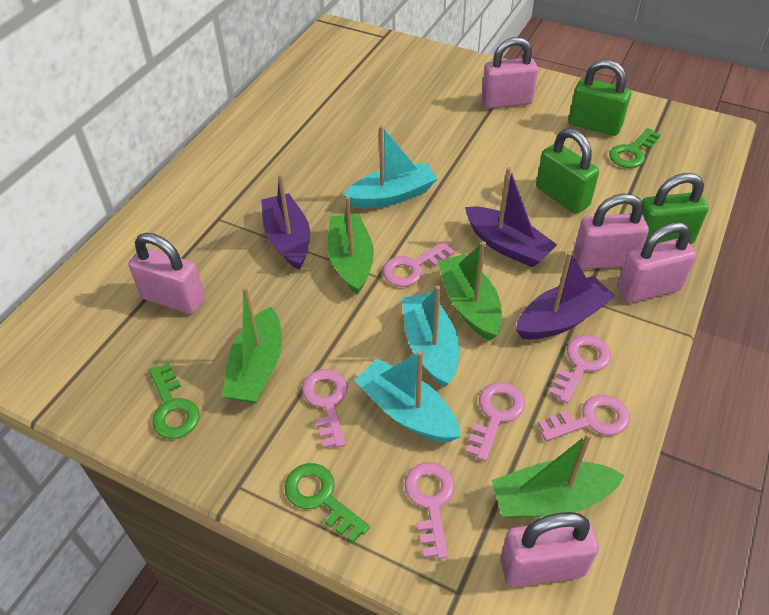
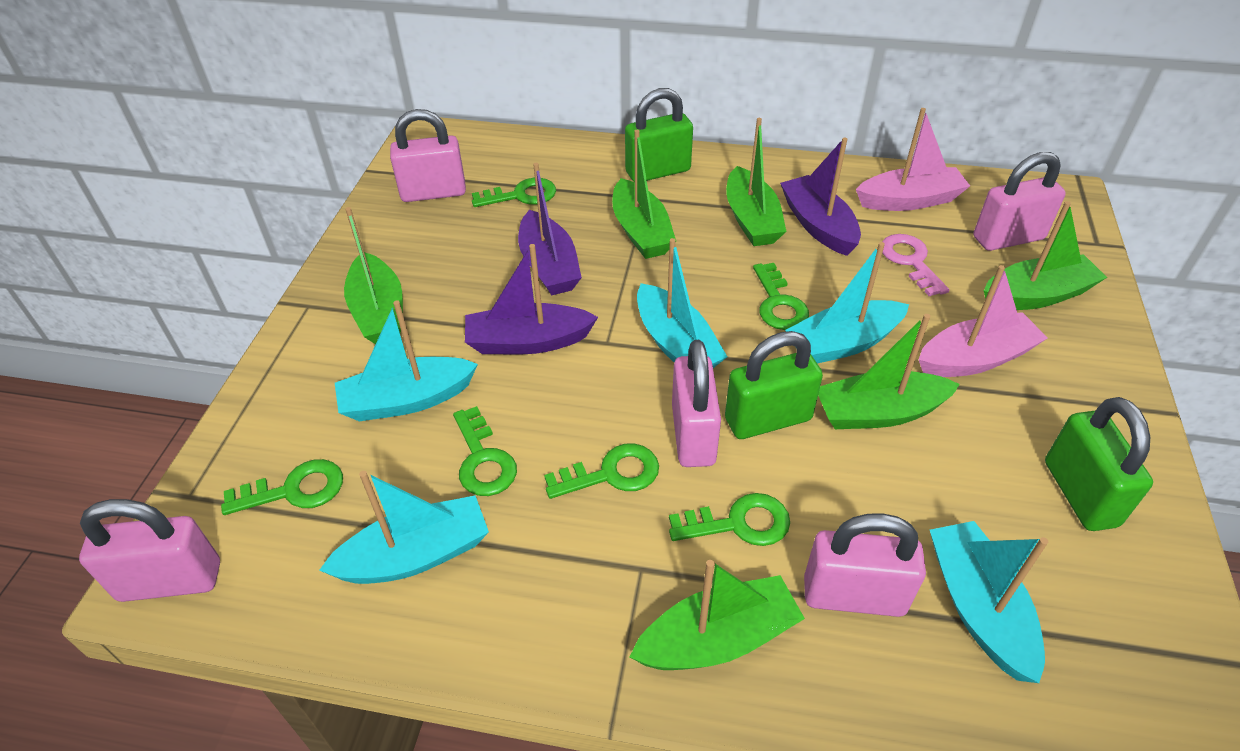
green boat: 4 -> 6
green key: 3 -> 6
pink boat: 0 -> 2
pink key: 6 -> 1
turquoise boat: 3 -> 5

